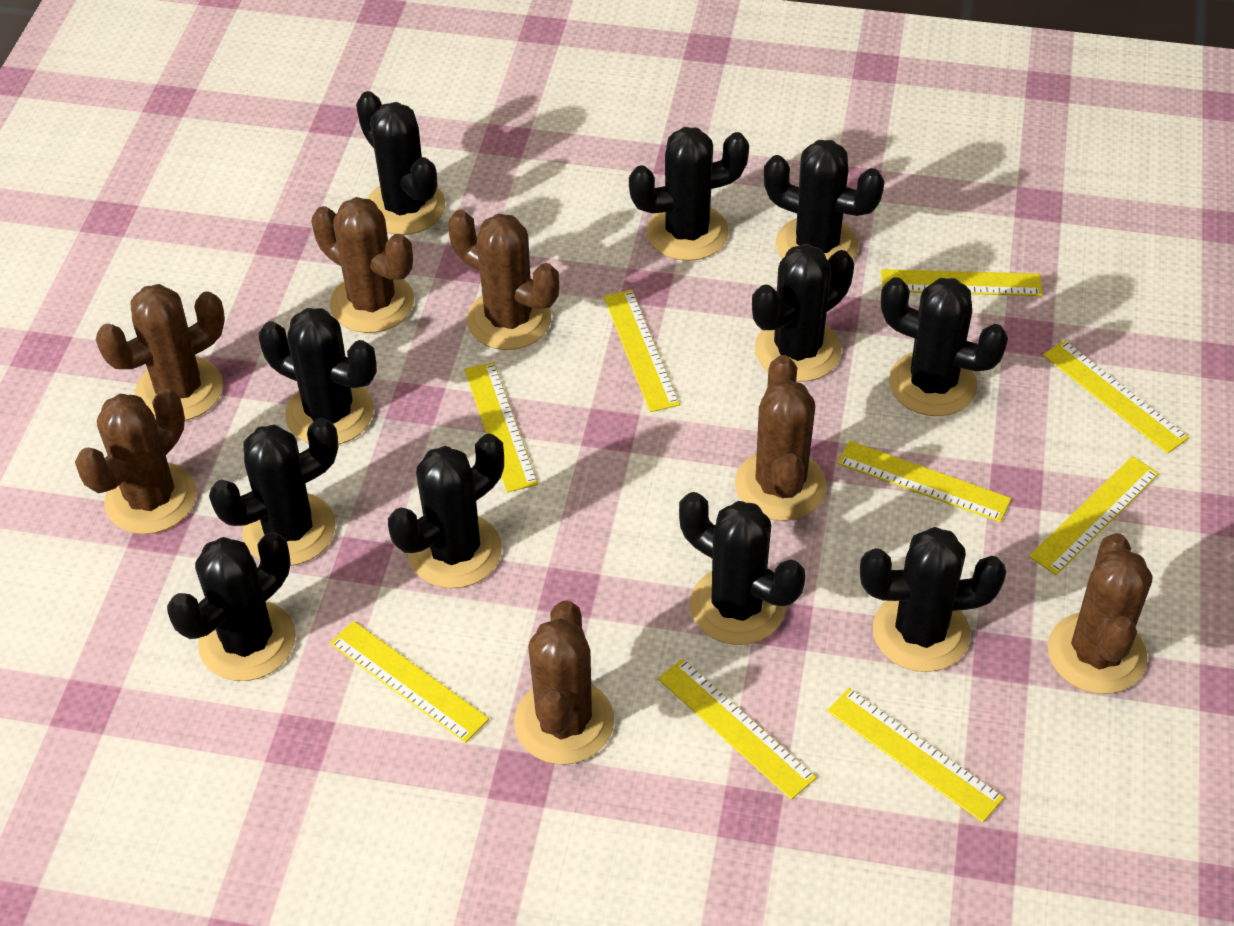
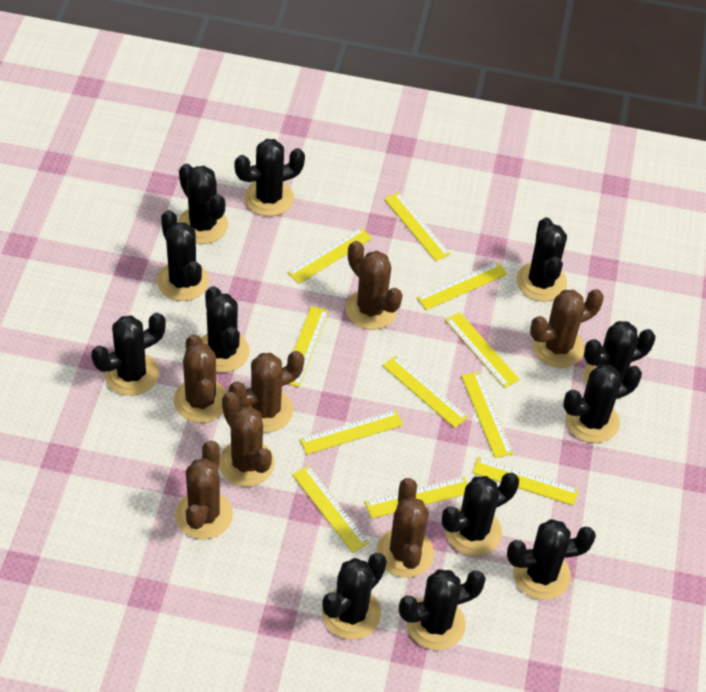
black cactus: 11 -> 12
yellow ruler: 9 -> 11

